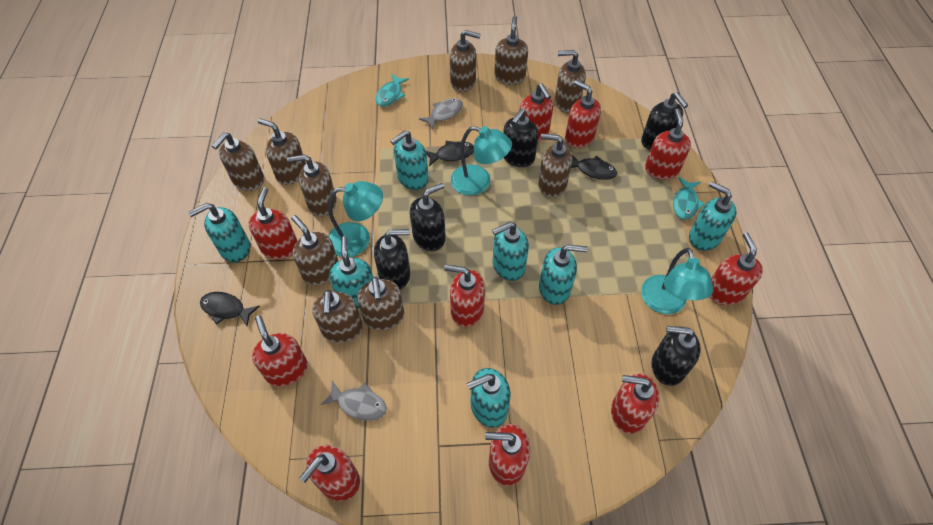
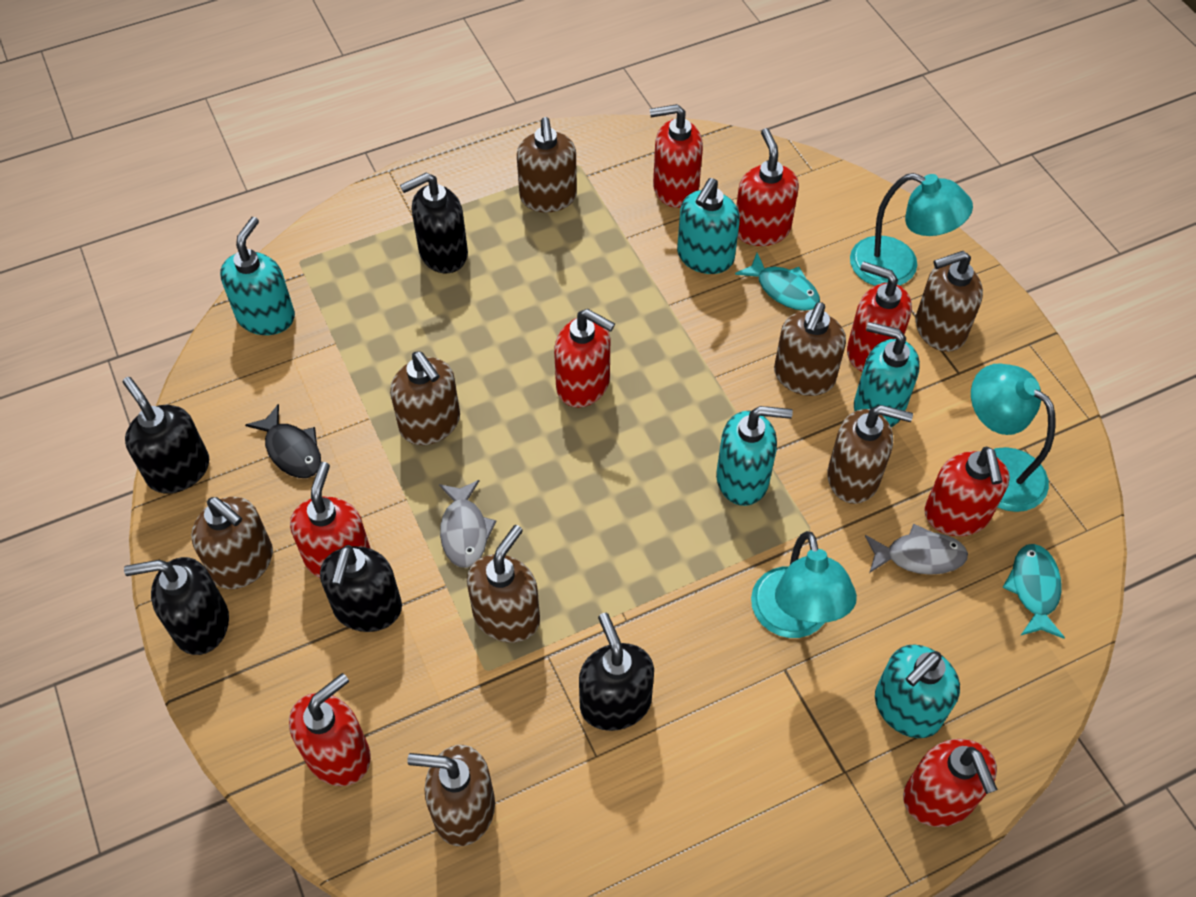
black fish: 3 -> 1
brown soap dispenser: 10 -> 8
red soap dispenser: 10 -> 8
turquoise soap dispenser: 7 -> 5

